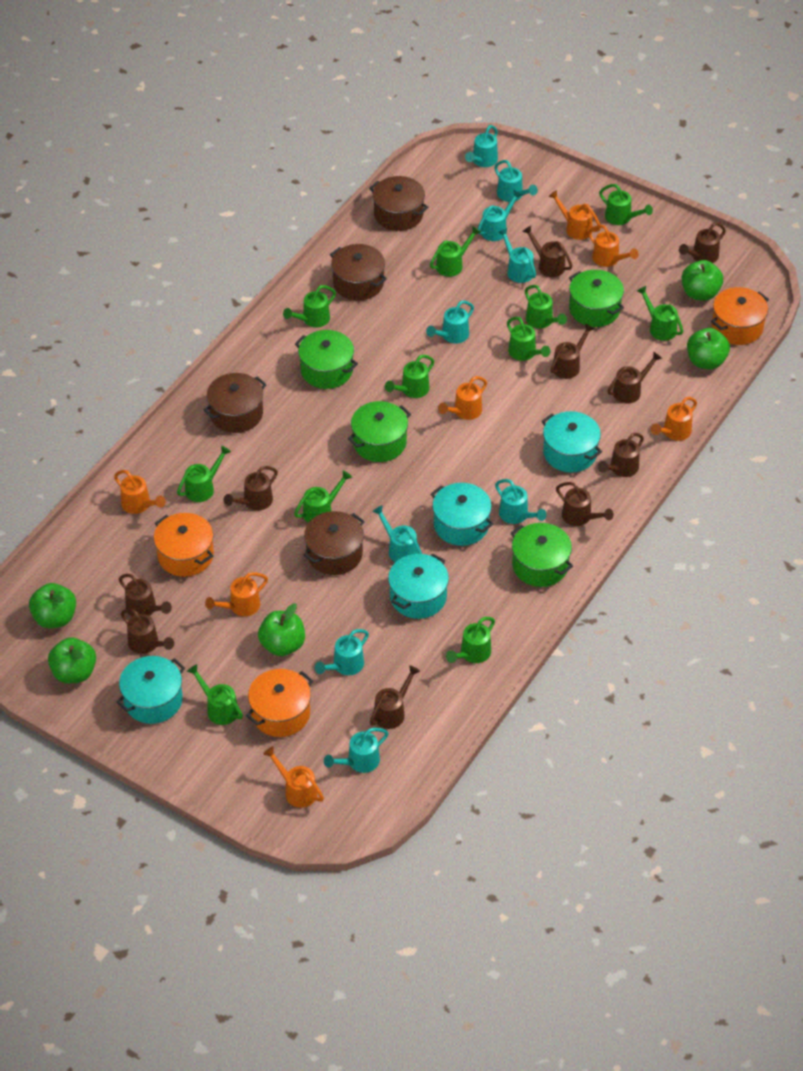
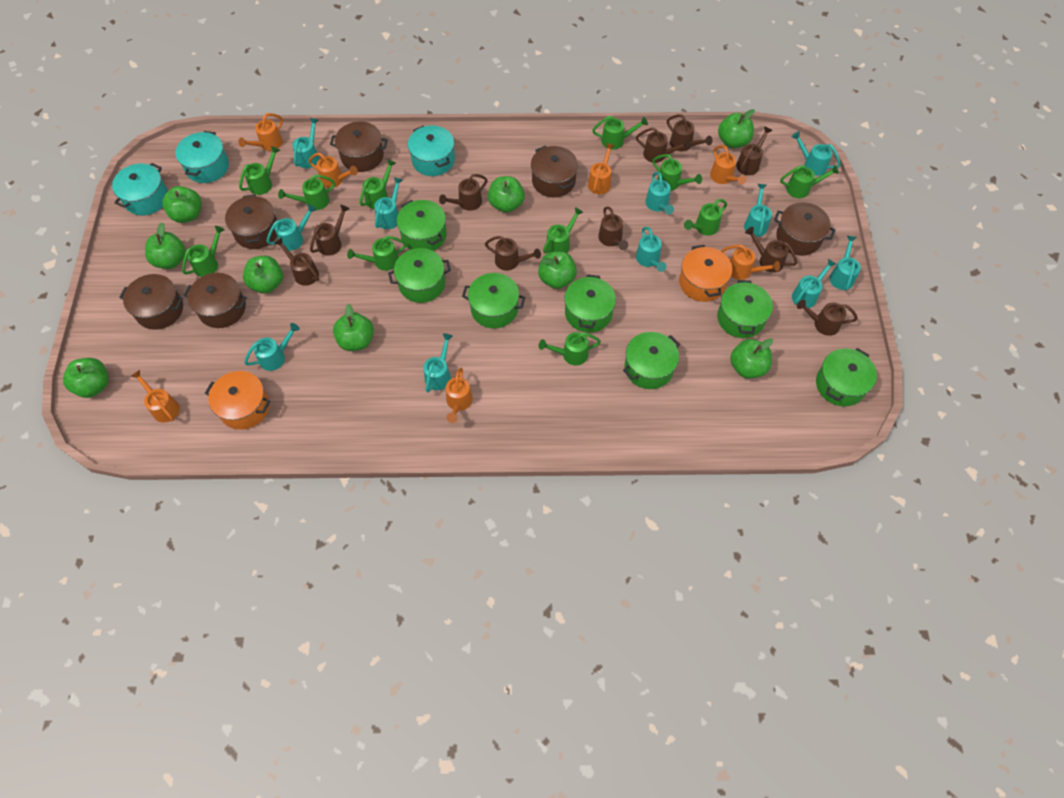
brown pot: 4 -> 6
green apple: 5 -> 9
green pot: 4 -> 7
orange pot: 3 -> 2
turquoise pot: 4 -> 3
turquoise watering can: 9 -> 11

